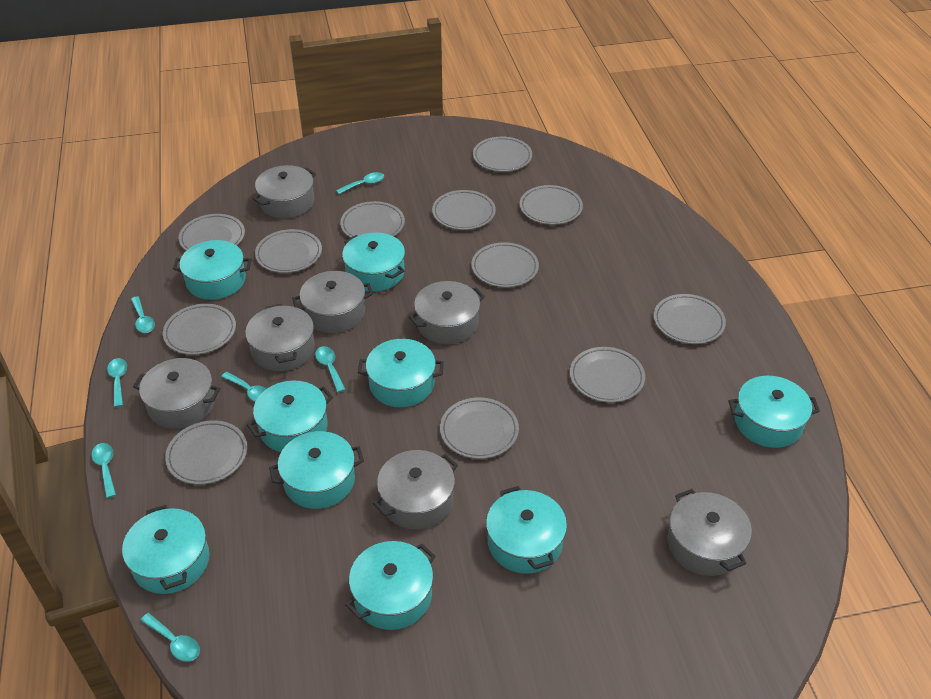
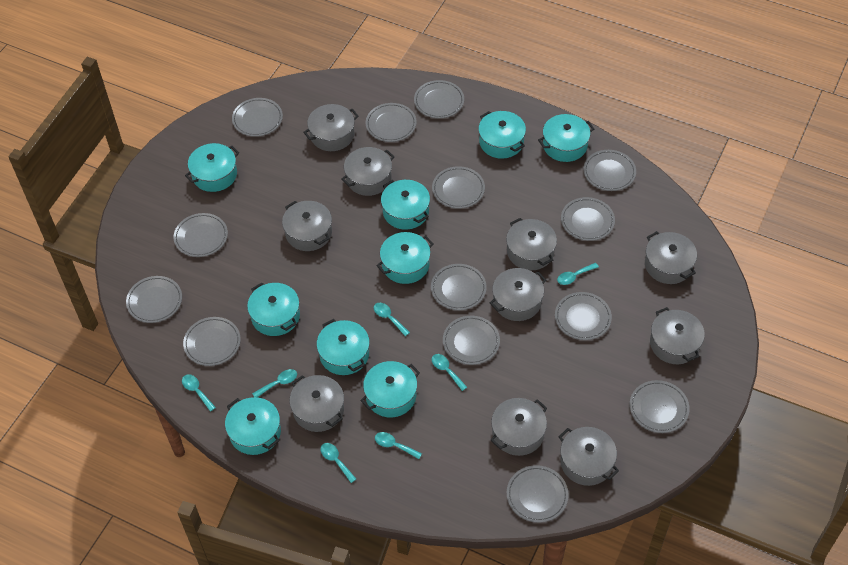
grey plate: 12 -> 14
grey pot: 7 -> 10

